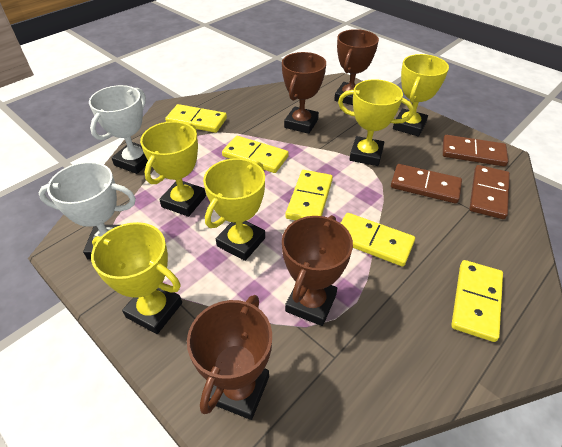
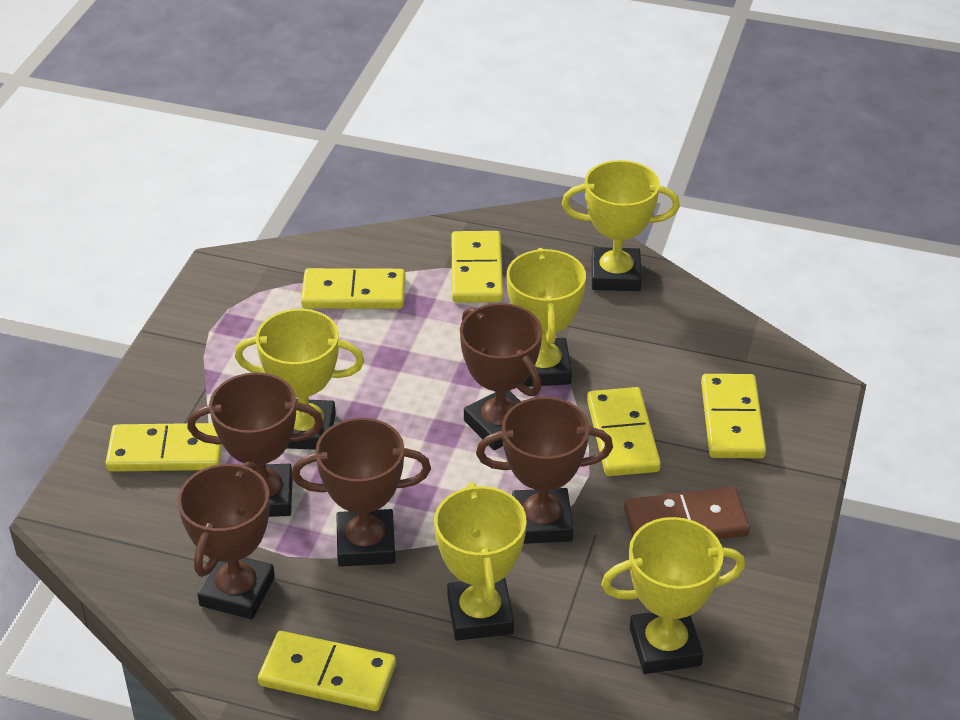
brown domino: 3 -> 1
brown trophy: 4 -> 5
white trophy: 2 -> 0
yellow domino: 5 -> 6

